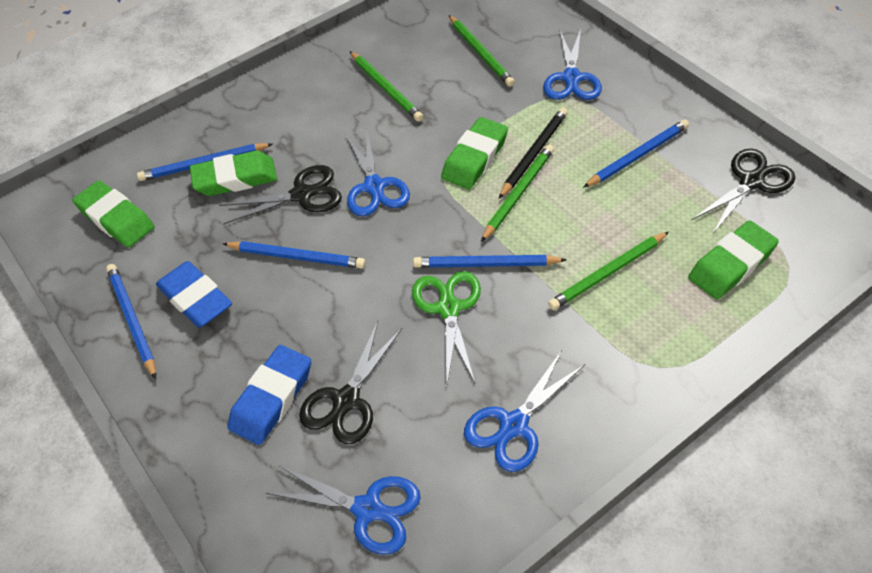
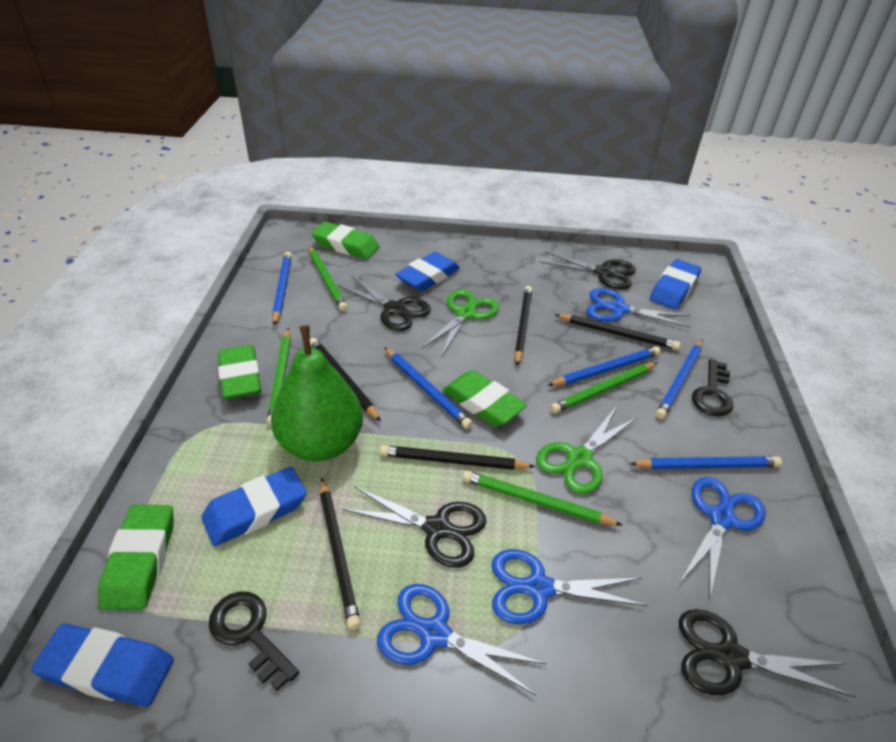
black key: 0 -> 2
black pencil: 1 -> 5
black scissors: 3 -> 4
blue eraser: 2 -> 4
green pear: 0 -> 1
green scissors: 1 -> 2

